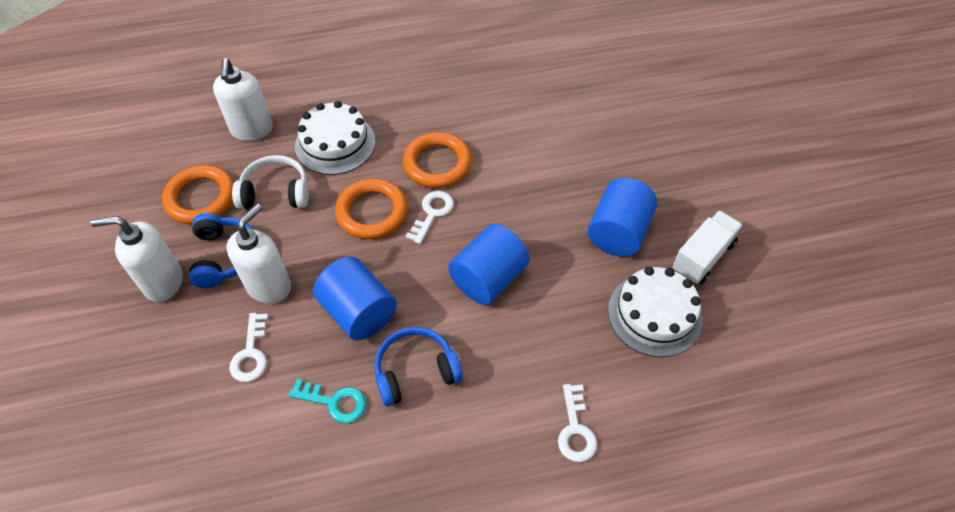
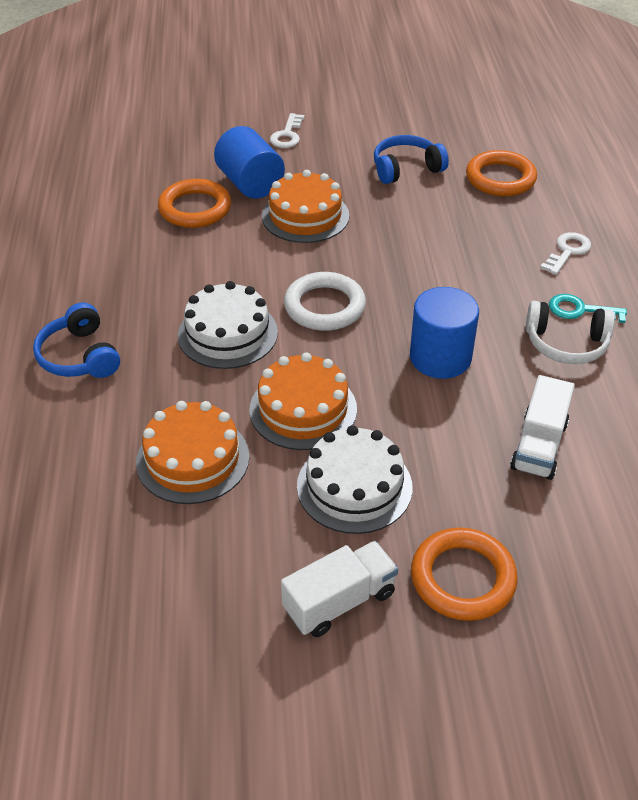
blue cylinder: 3 -> 2
orange cake: 0 -> 3
white key: 3 -> 2
white ring: 0 -> 1
white soap dispenser: 3 -> 0
white truck: 1 -> 2

